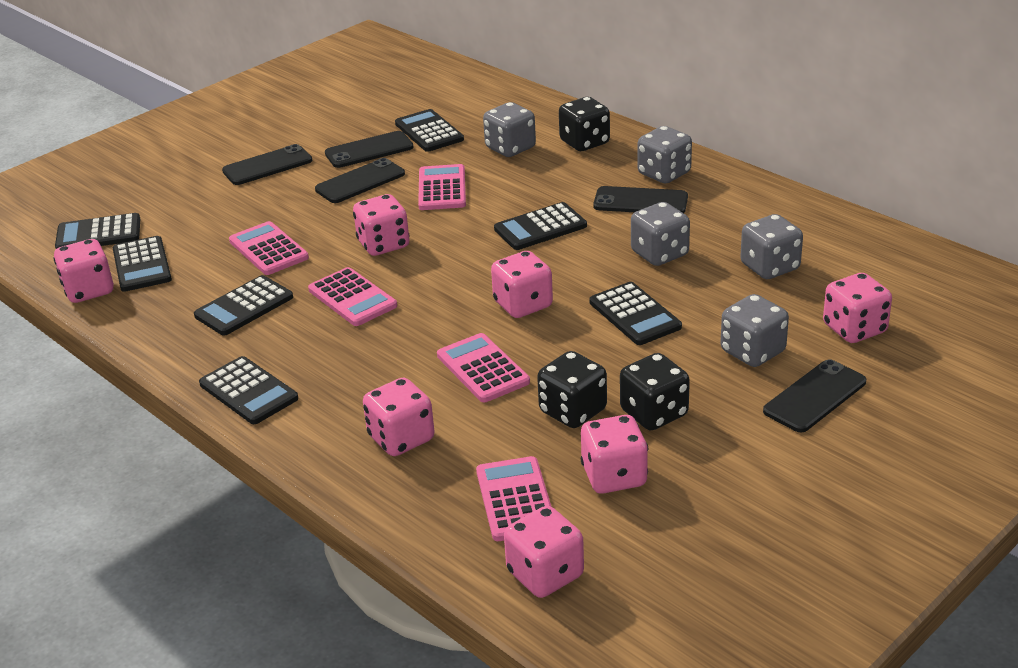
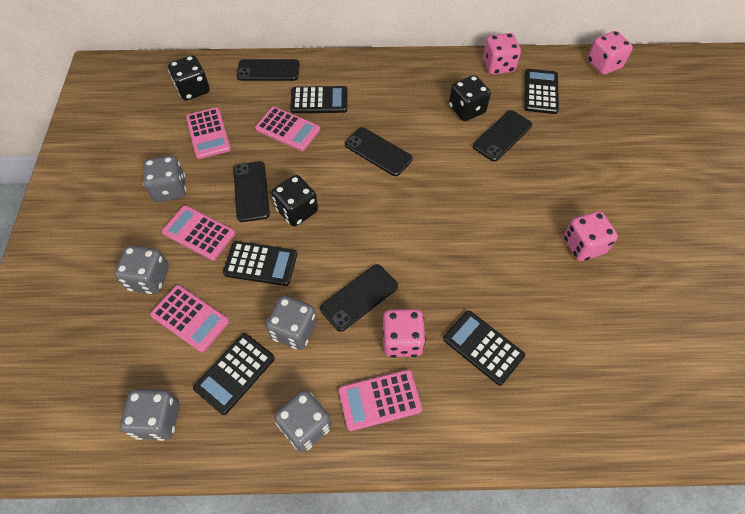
black calculator: 7 -> 5
pink dice: 7 -> 4

